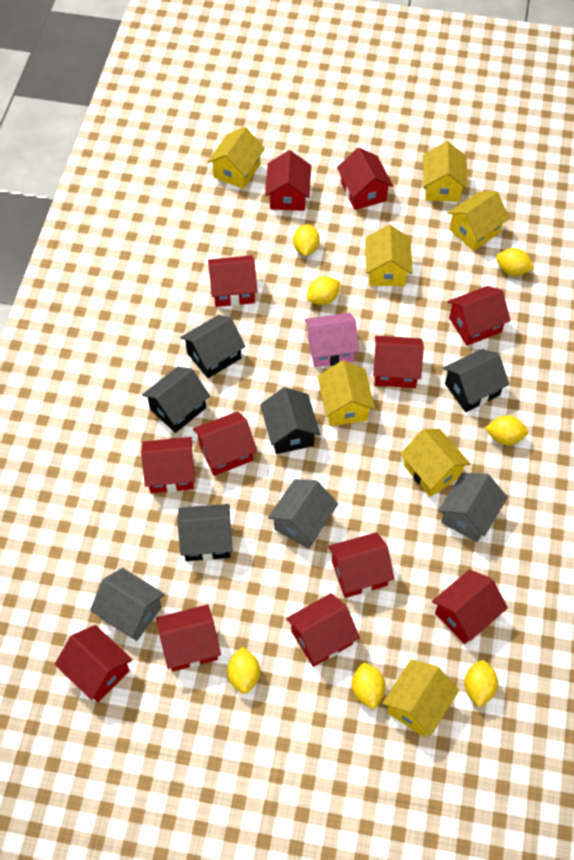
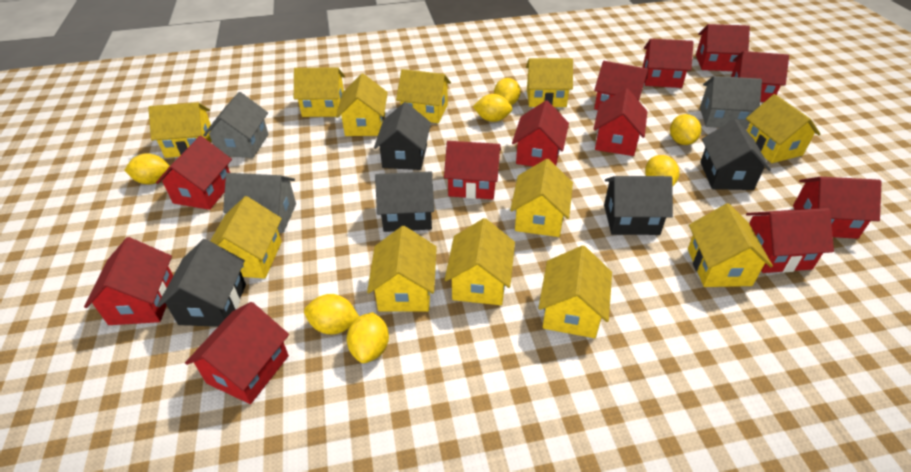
pink house: 1 -> 0
yellow house: 7 -> 12

